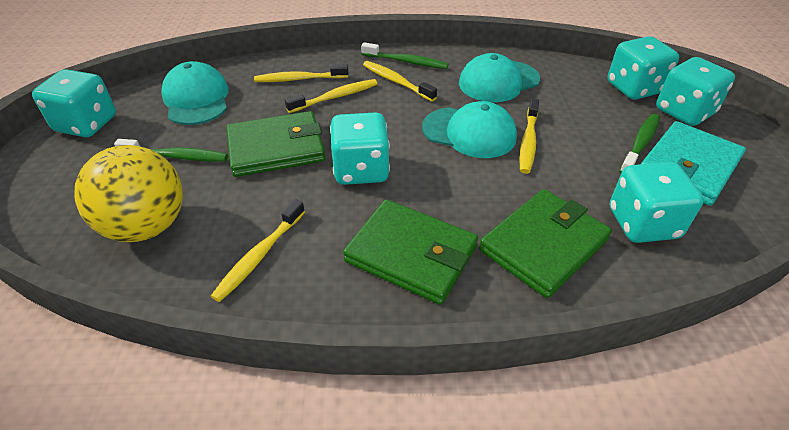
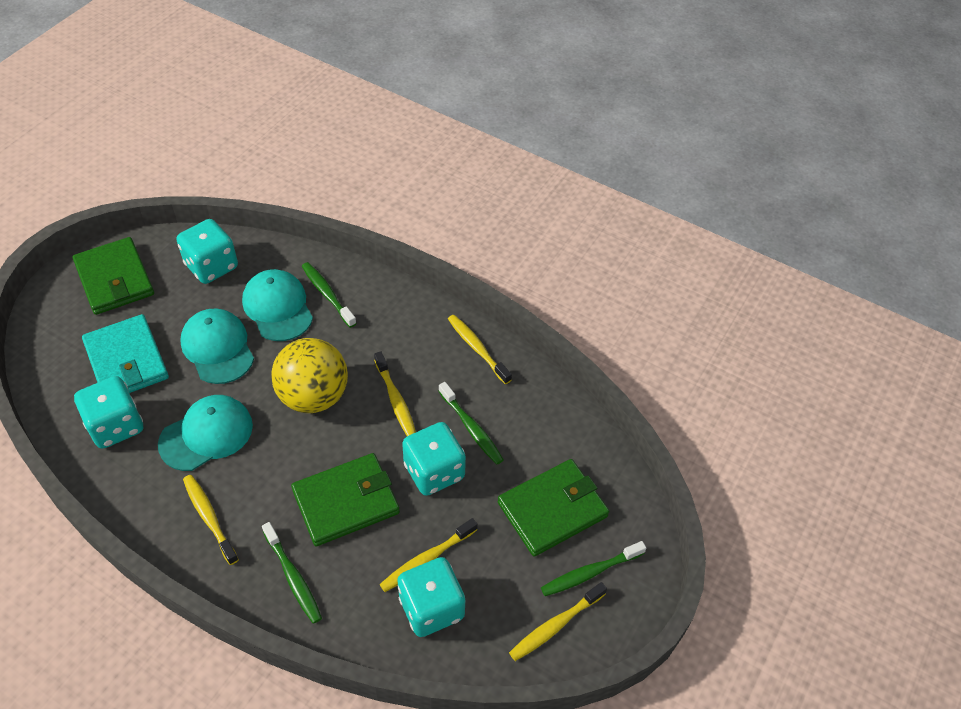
green toothbrush: 3 -> 4
turquoise dice: 5 -> 4

